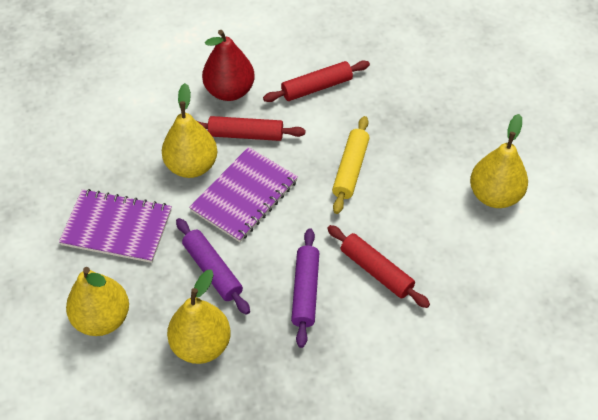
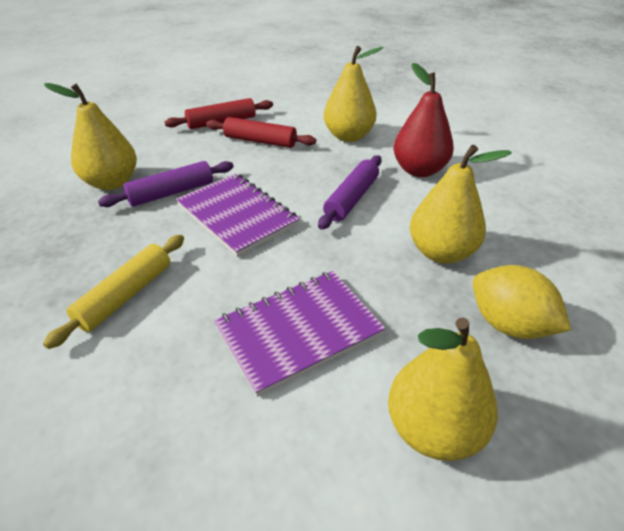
red rolling pin: 3 -> 2
yellow lemon: 0 -> 1

